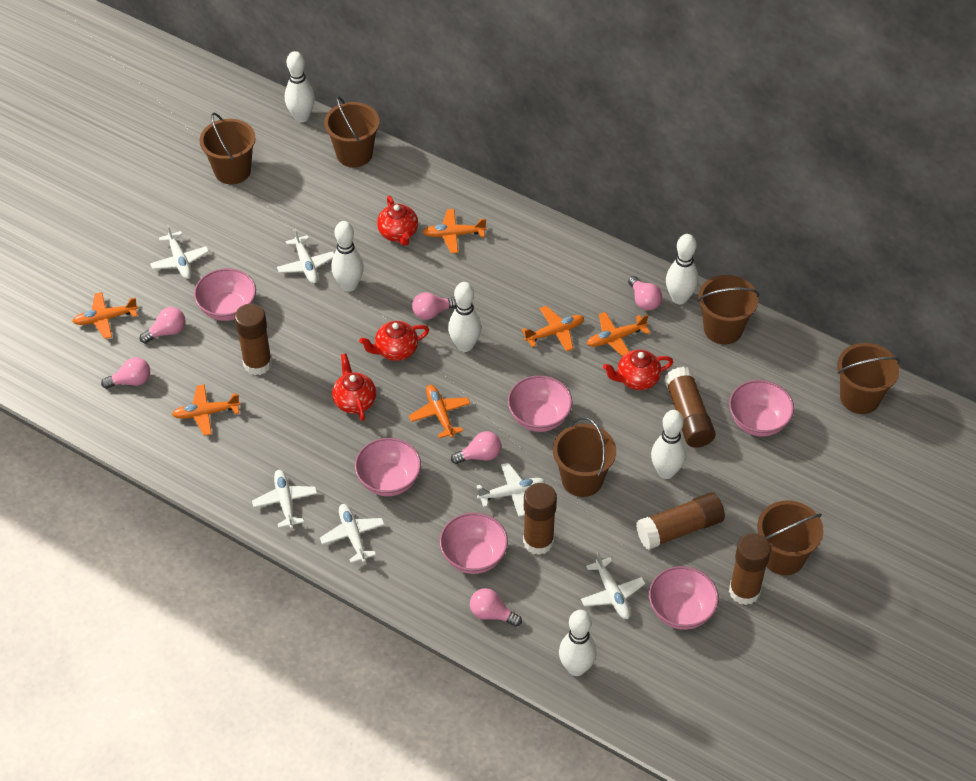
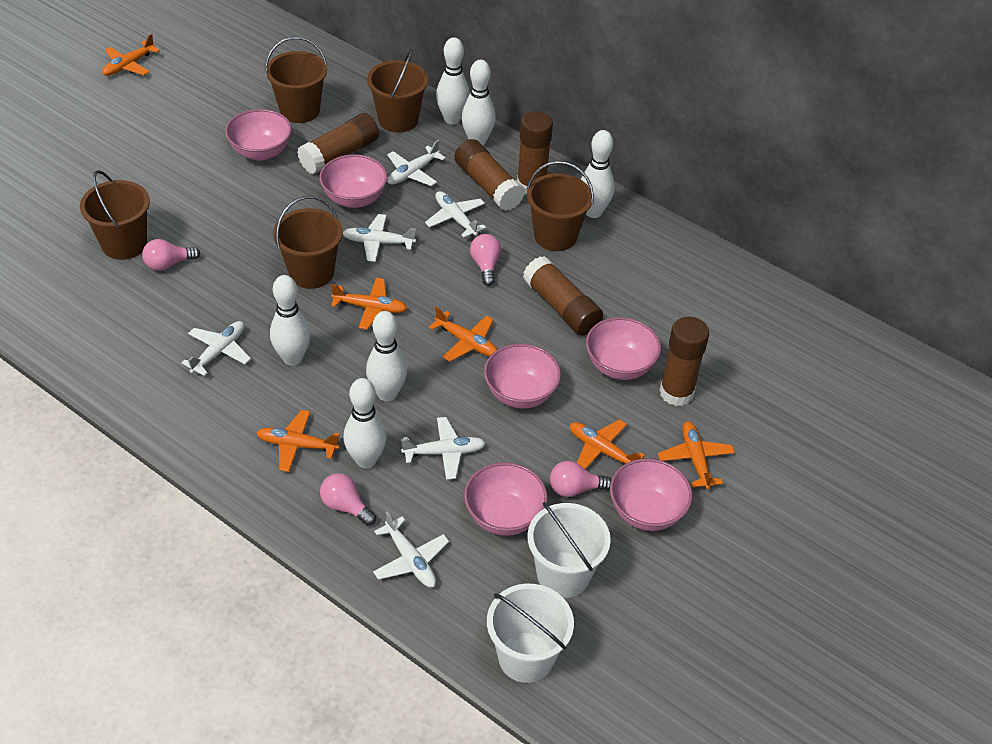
brown bucket: 6 -> 5
pink light bulb: 6 -> 4
red teapot: 4 -> 0
white bucket: 0 -> 2

